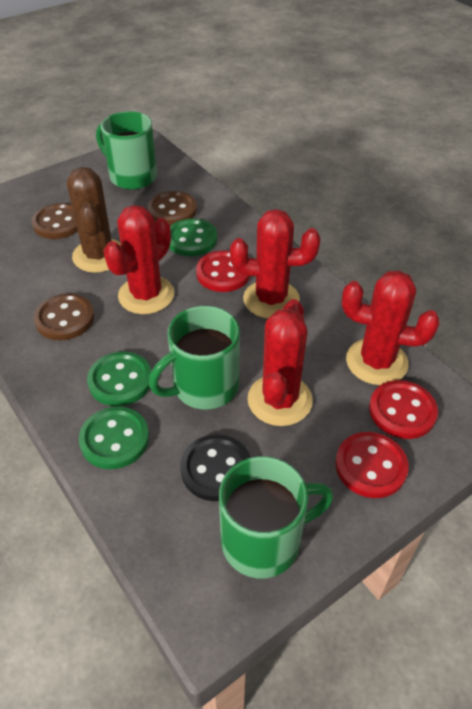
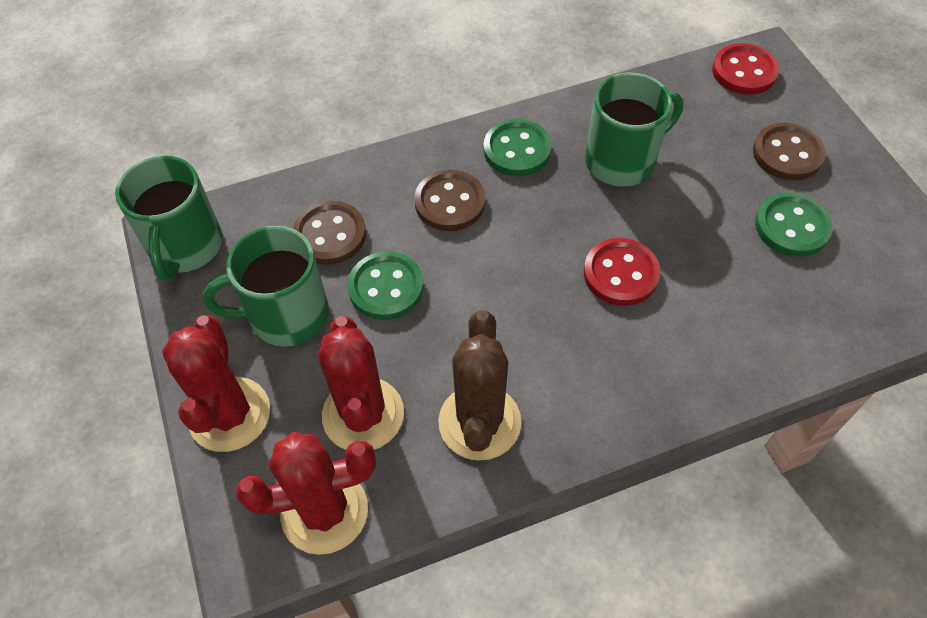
black button: 1 -> 0
red button: 3 -> 2
red cactus: 4 -> 3

